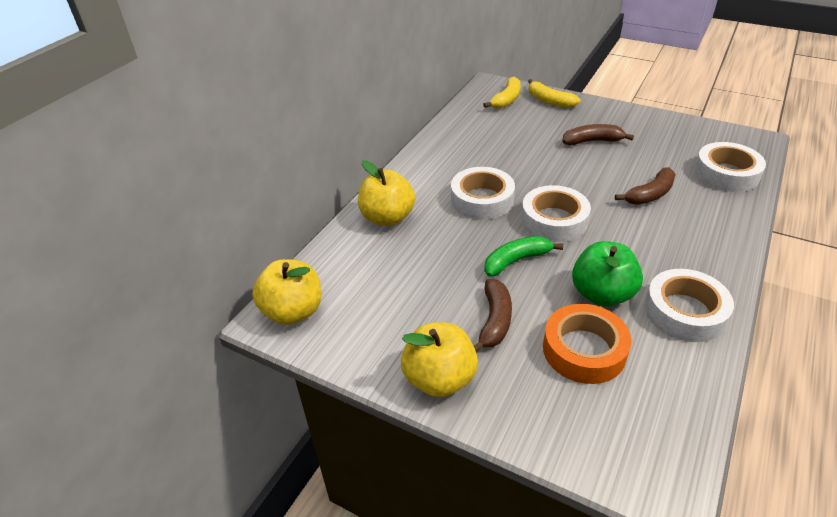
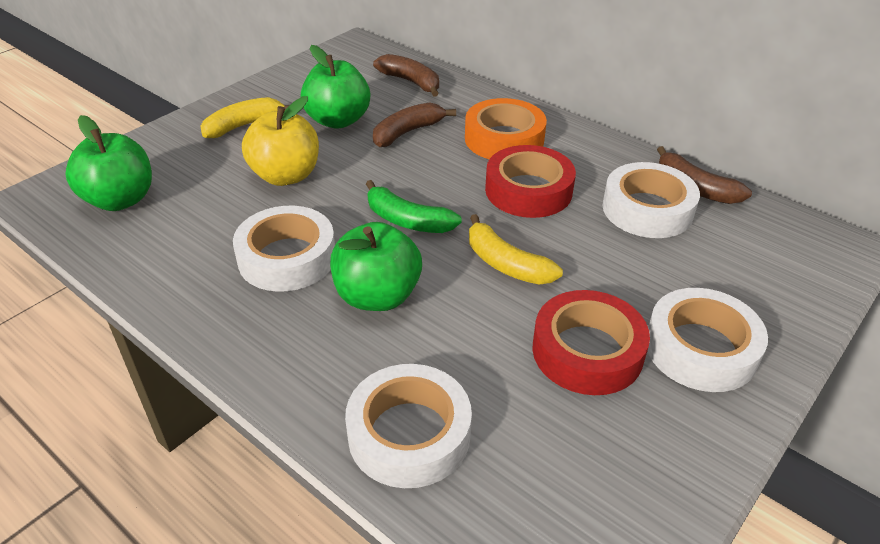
green apple: 1 -> 3
red tape: 0 -> 2
yellow apple: 3 -> 1

